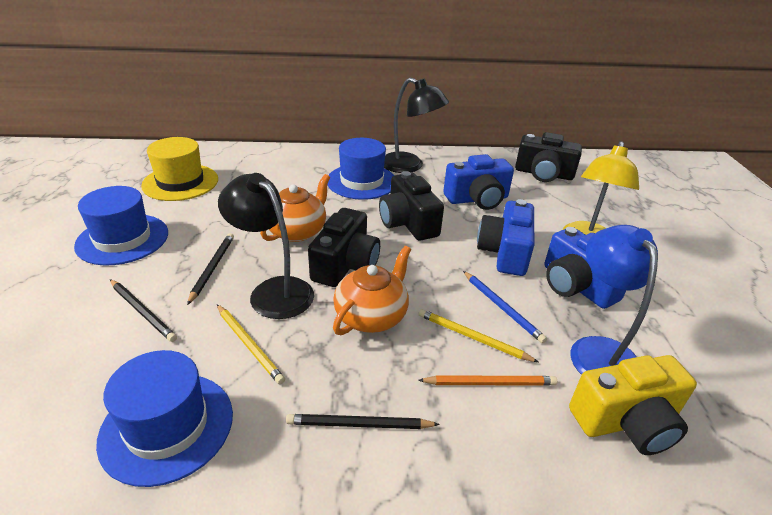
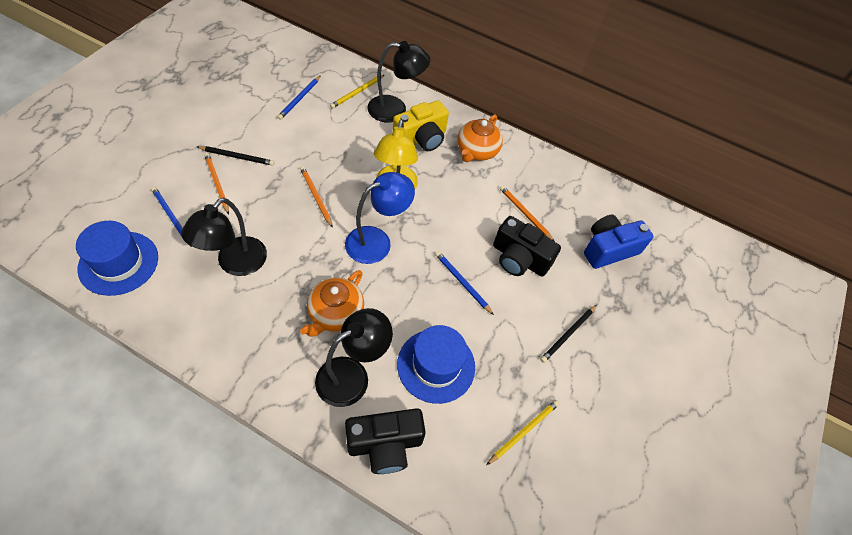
black camera: 3 -> 2
black lamp: 2 -> 3
black pencil: 3 -> 2
blue camera: 3 -> 1
blue hat: 3 -> 2
blue pencil: 1 -> 3
orange pencil: 1 -> 3
yellow hat: 1 -> 0

